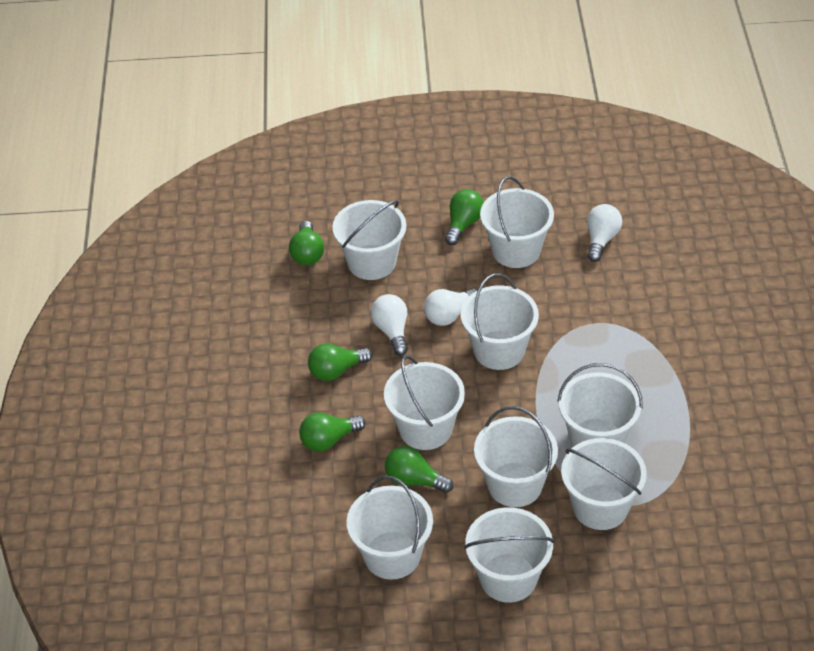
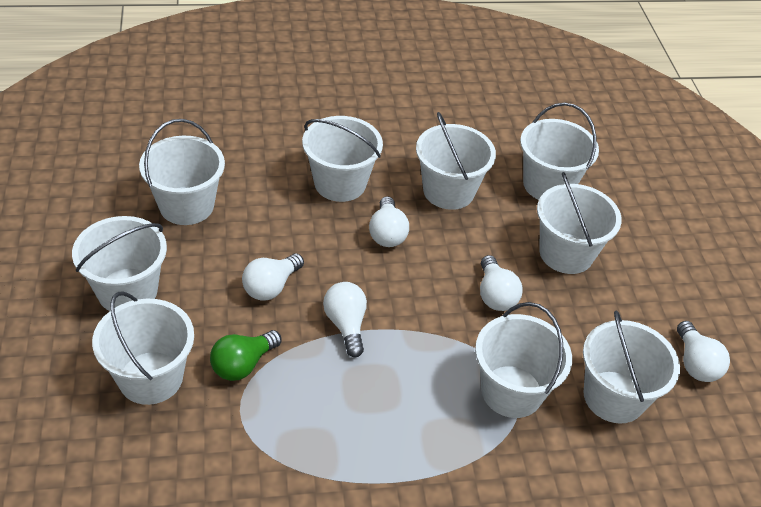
green light bulb: 5 -> 1
white light bulb: 3 -> 5

